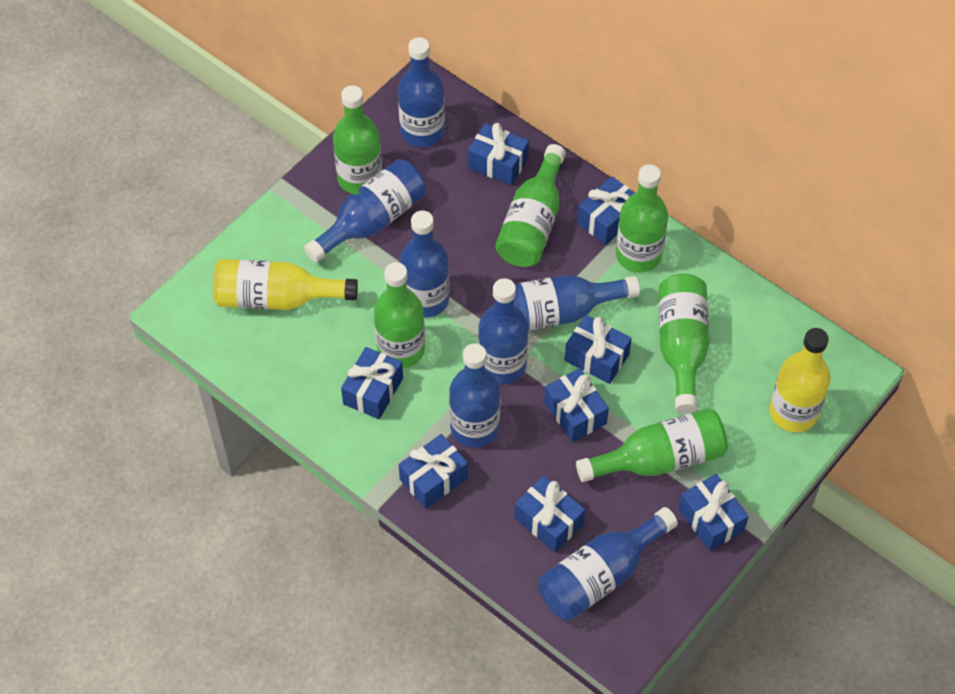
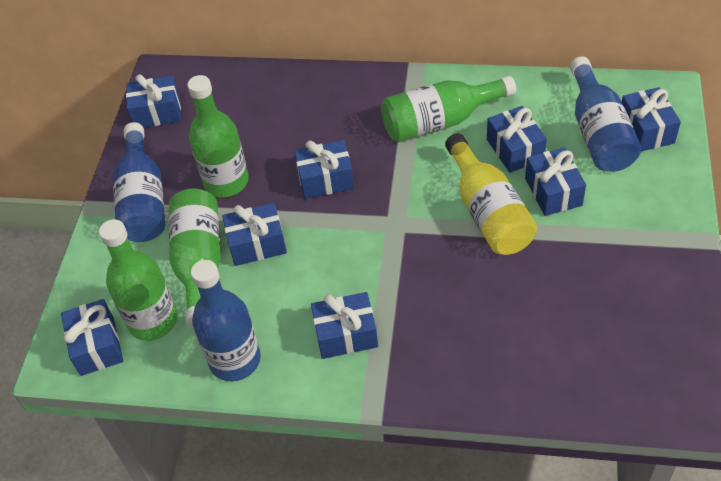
blue bottle: 7 -> 3
green bottle: 6 -> 4
yellow bottle: 2 -> 1

